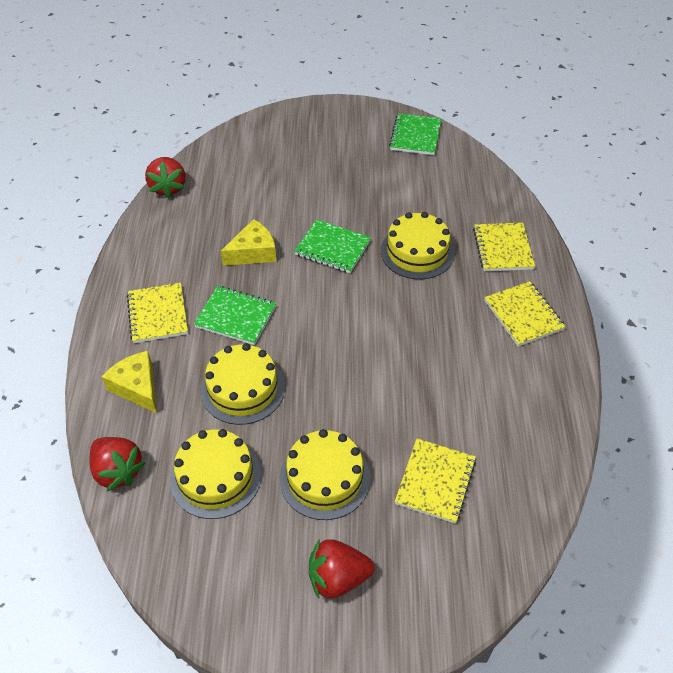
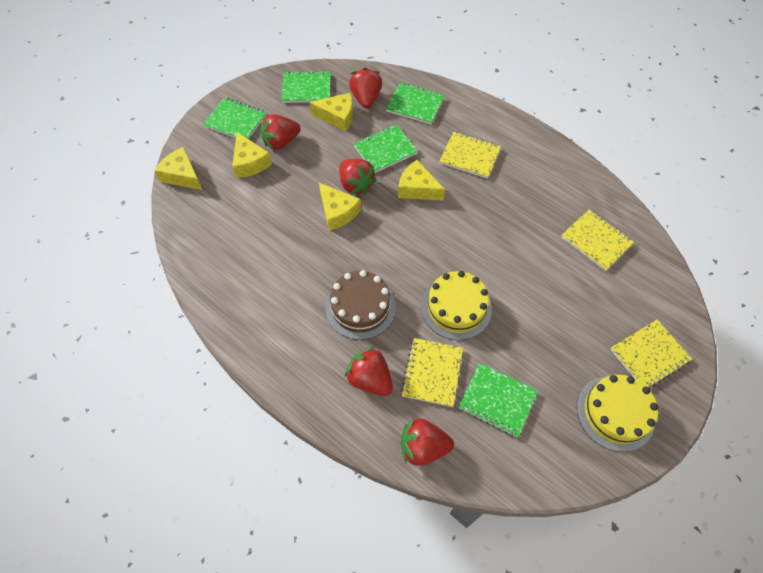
brown cake: 0 -> 1
green notebook: 3 -> 5
red strawberry: 3 -> 5
yellow cake: 4 -> 2
yellow cheese: 2 -> 5

